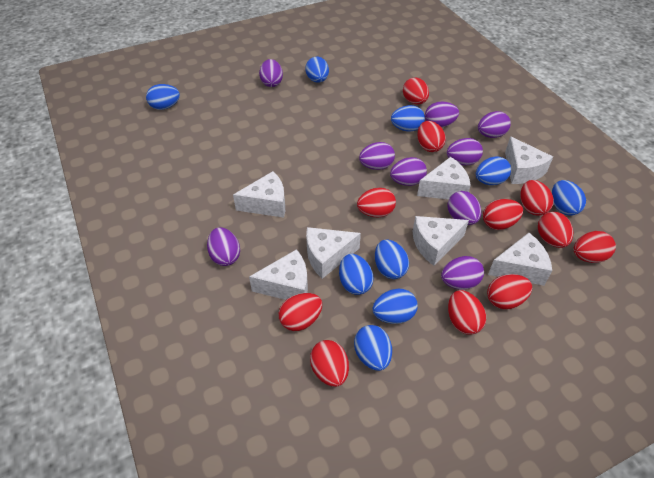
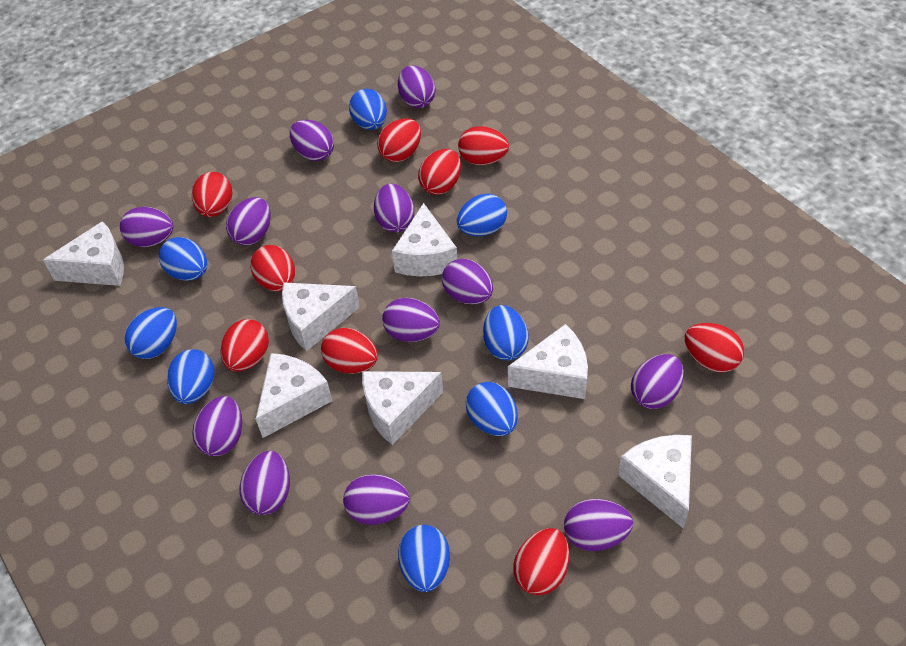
blue egg: 9 -> 8
purple egg: 9 -> 12
red egg: 11 -> 9

